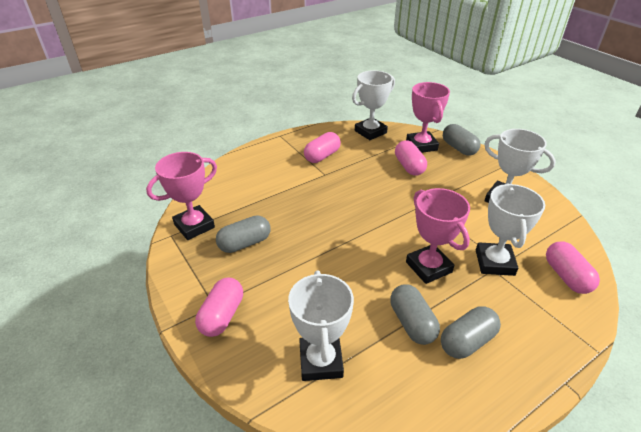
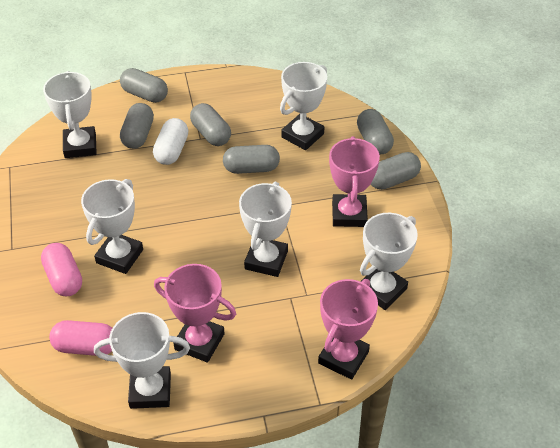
grey capsule: 4 -> 6
pink capsule: 4 -> 2
white capsule: 0 -> 1
white trophy: 4 -> 6

